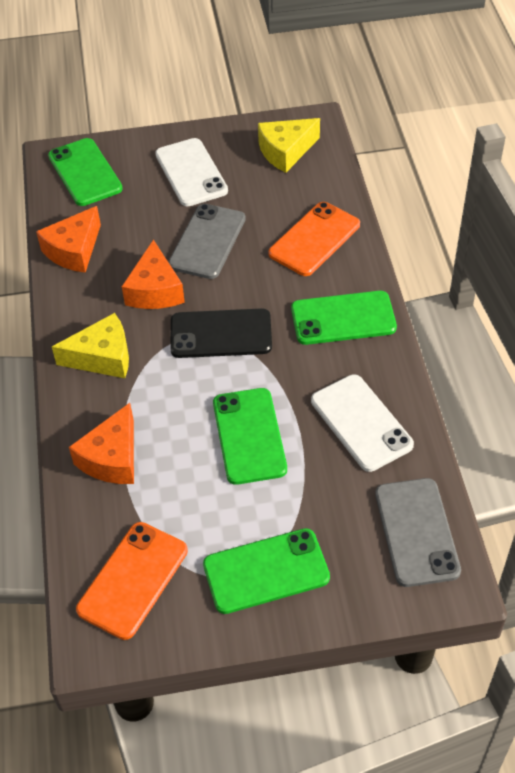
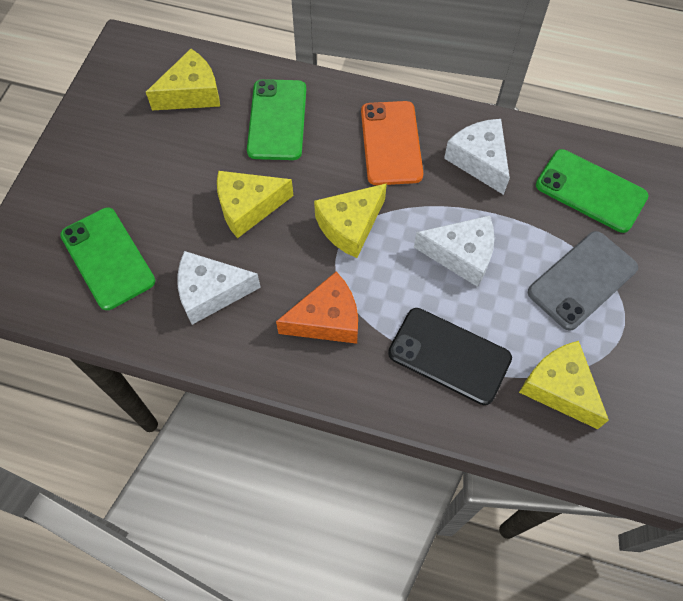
green phone: 4 -> 3
grey phone: 2 -> 1
orange cheese: 3 -> 1
orange phone: 2 -> 1
white cheese: 0 -> 3
white phone: 2 -> 0
yellow cheese: 2 -> 4

